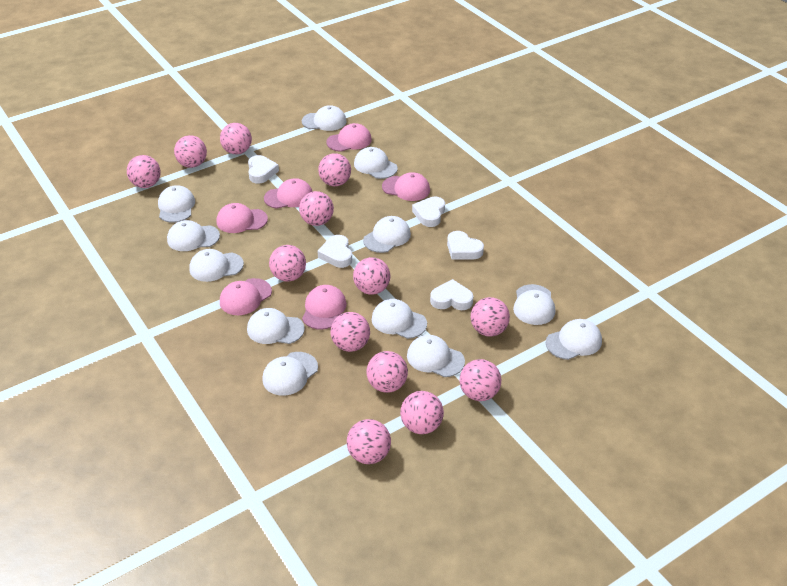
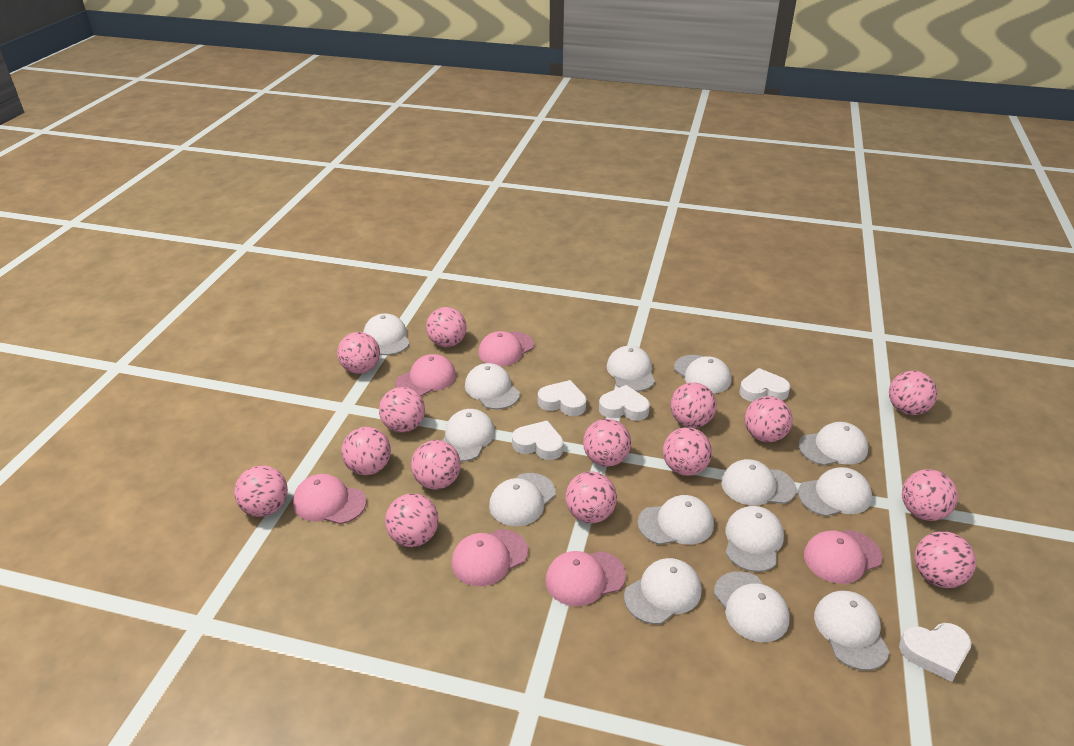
pink ball: 13 -> 15
white cap: 12 -> 14

